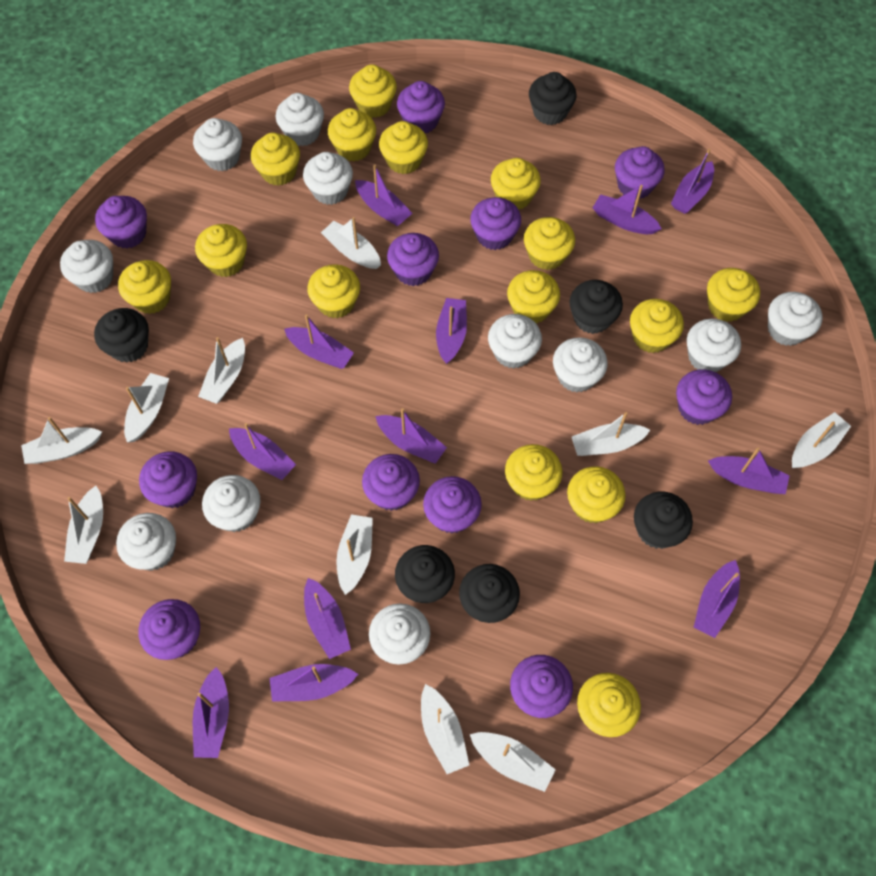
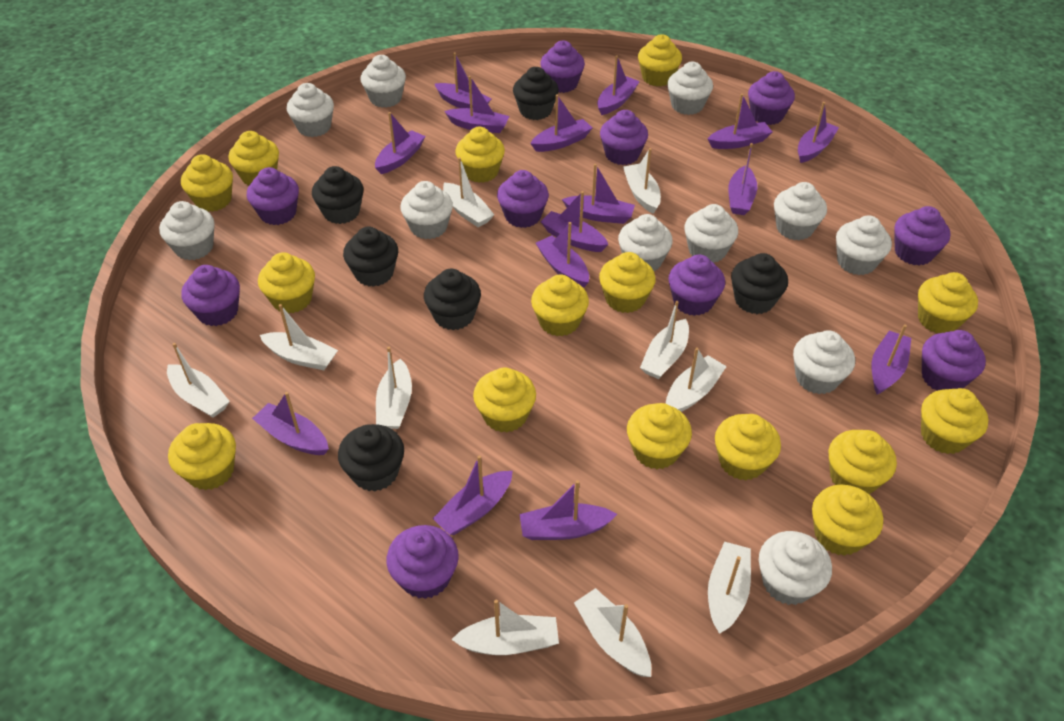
purple boat: 12 -> 15
purple cupcake: 11 -> 10

